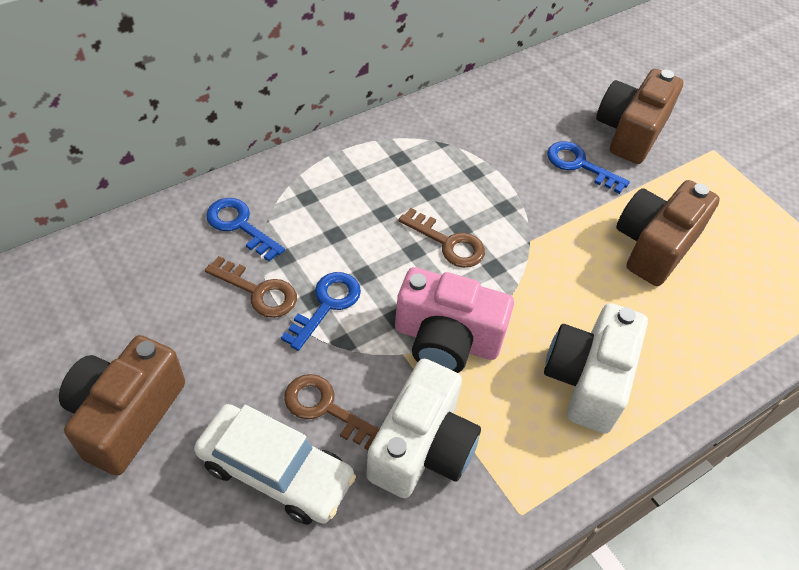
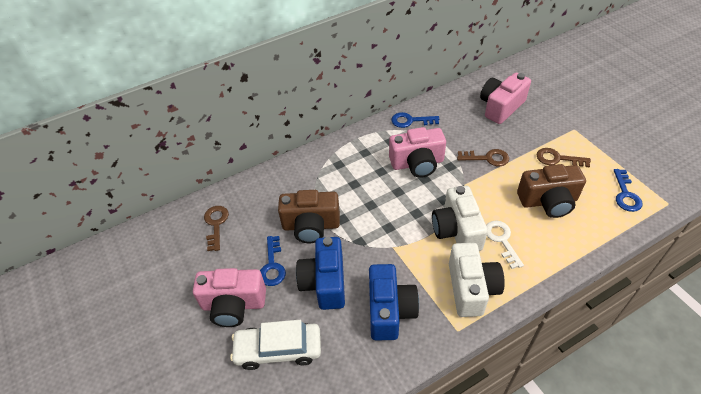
blue camera: 0 -> 2
brown camera: 3 -> 2
pink camera: 1 -> 3
white key: 0 -> 1

